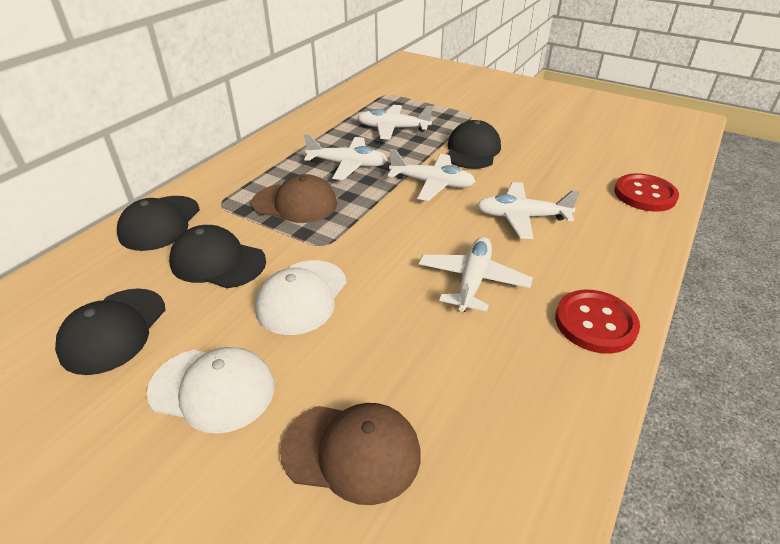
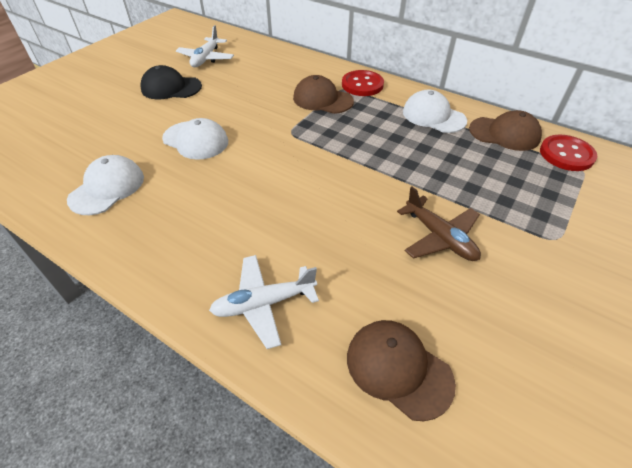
black cap: 4 -> 1
brown cap: 2 -> 3
brown plane: 0 -> 1
white cap: 2 -> 3
white plane: 5 -> 2

